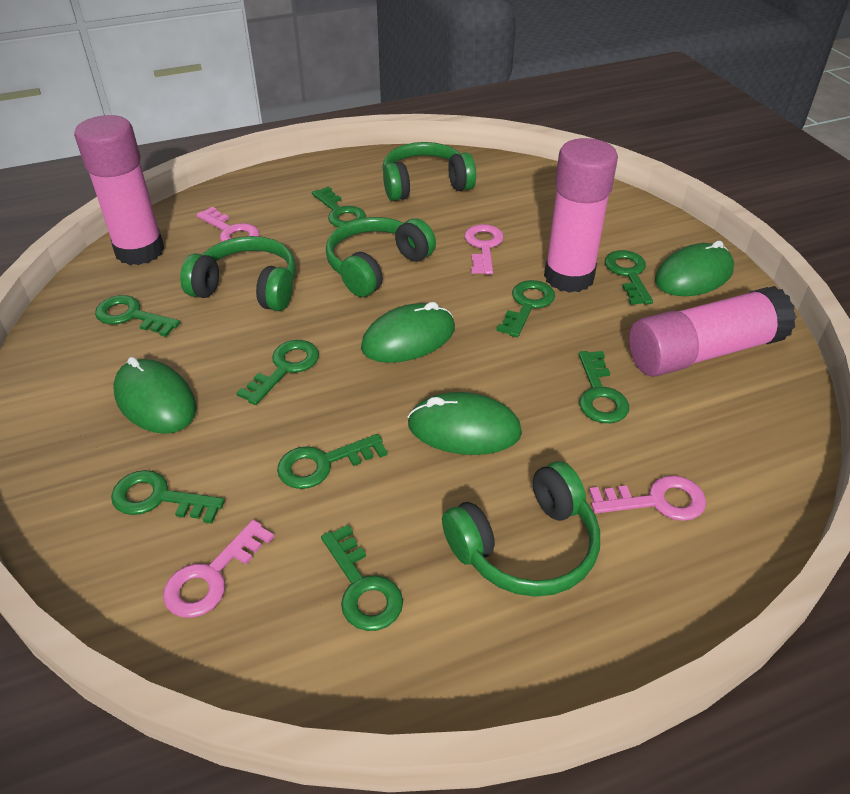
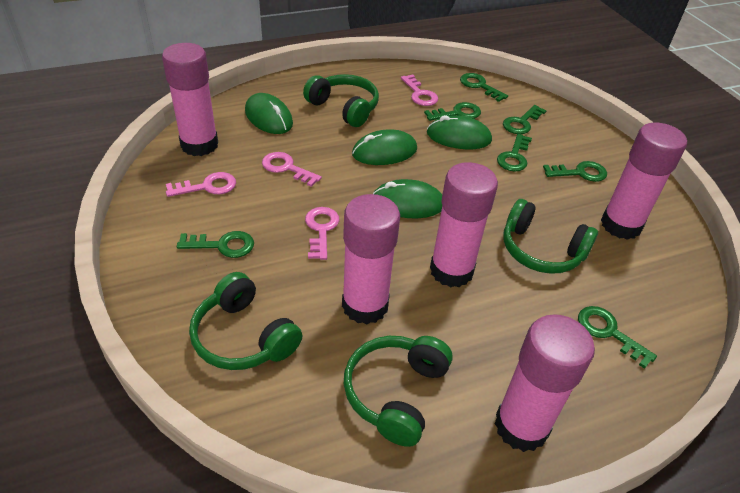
green key: 9 -> 7
pink glue stick: 3 -> 5

